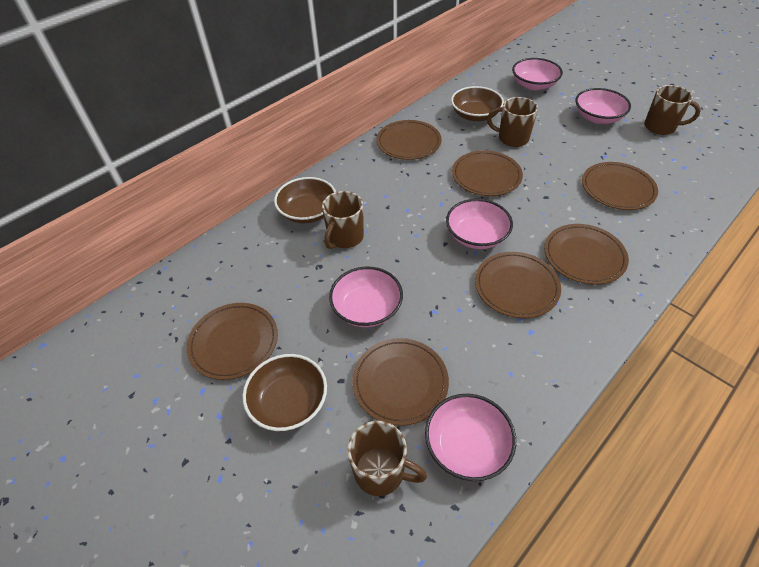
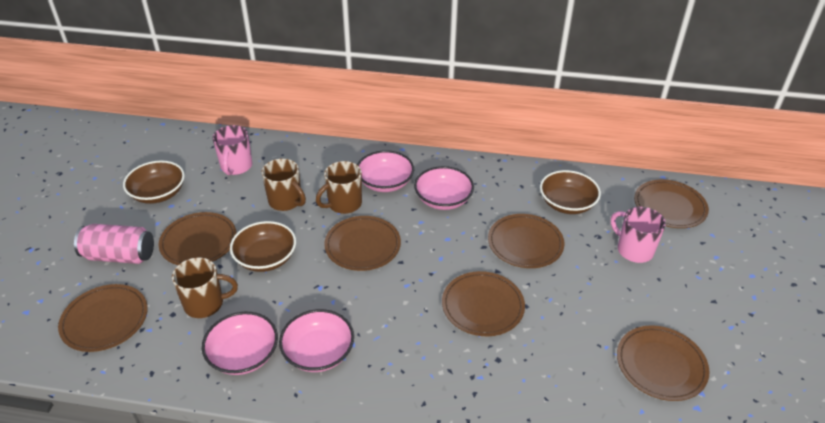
brown mug: 4 -> 3
pink bowl: 5 -> 4
pink can: 0 -> 1
pink mug: 0 -> 2

